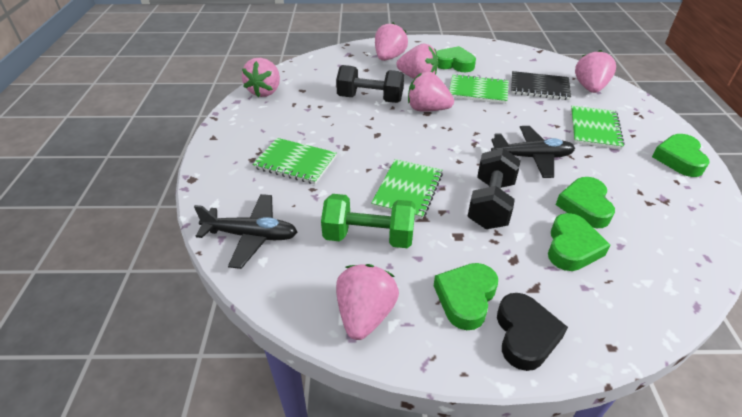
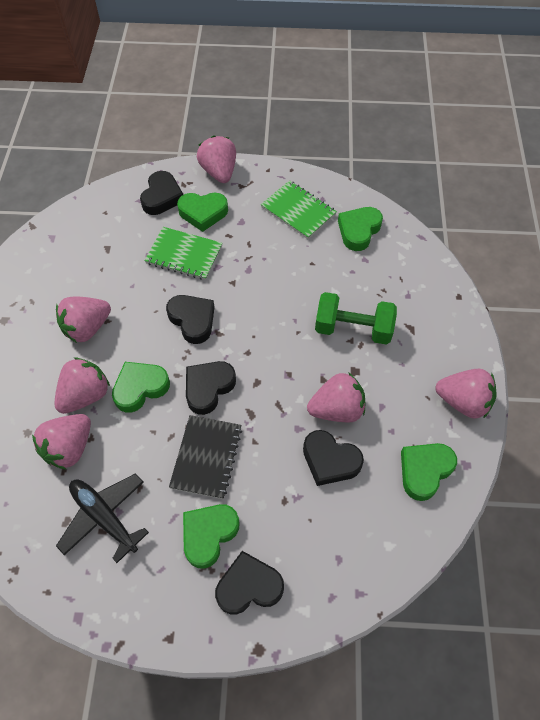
black dumbbell: 2 -> 0
black heart: 1 -> 5
black plane: 2 -> 1
green notebook: 4 -> 2

